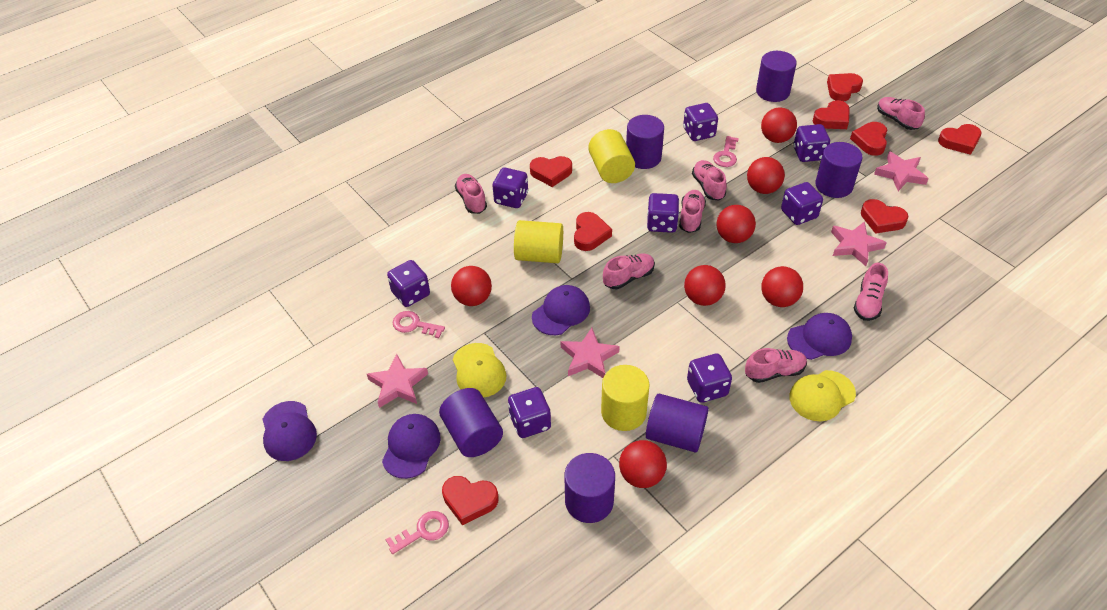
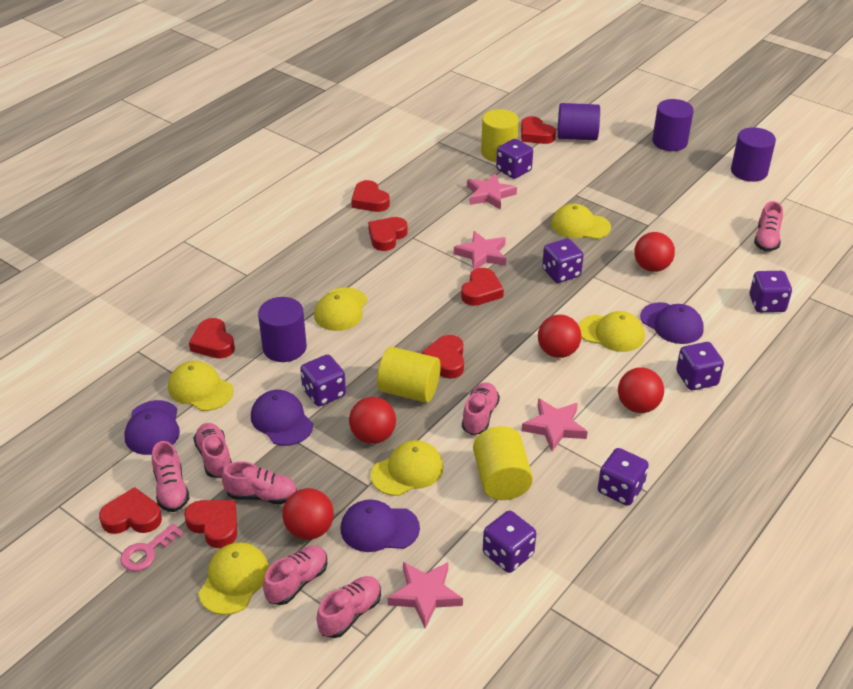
pink key: 3 -> 1
purple cylinder: 6 -> 4
purple dice: 8 -> 7
red ball: 7 -> 5
yellow cap: 2 -> 6

